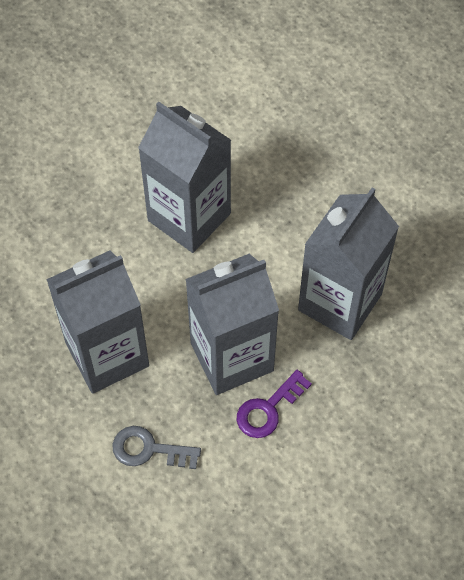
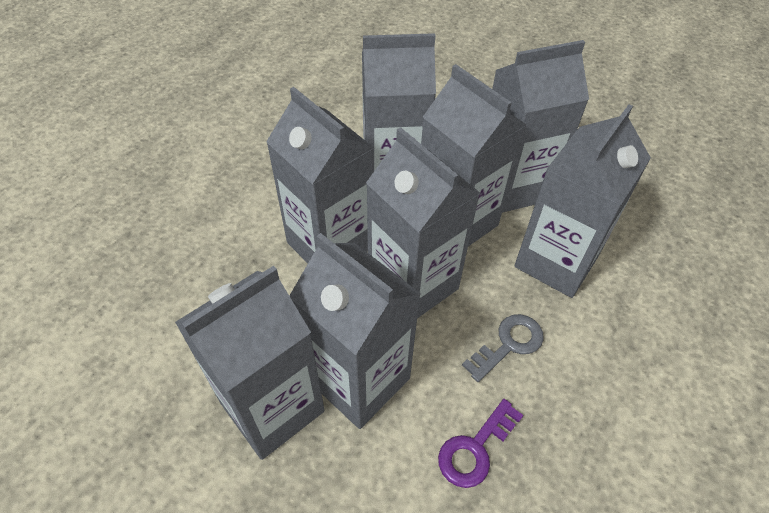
grey carton: 4 -> 8

